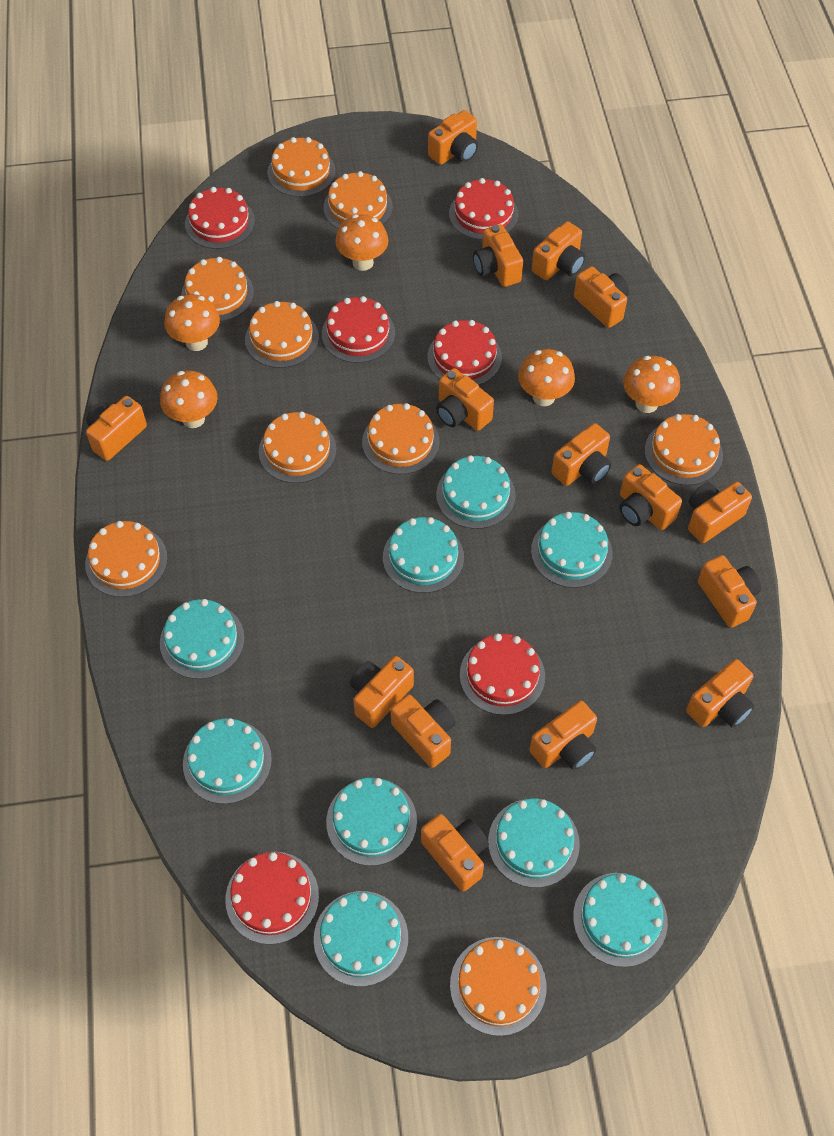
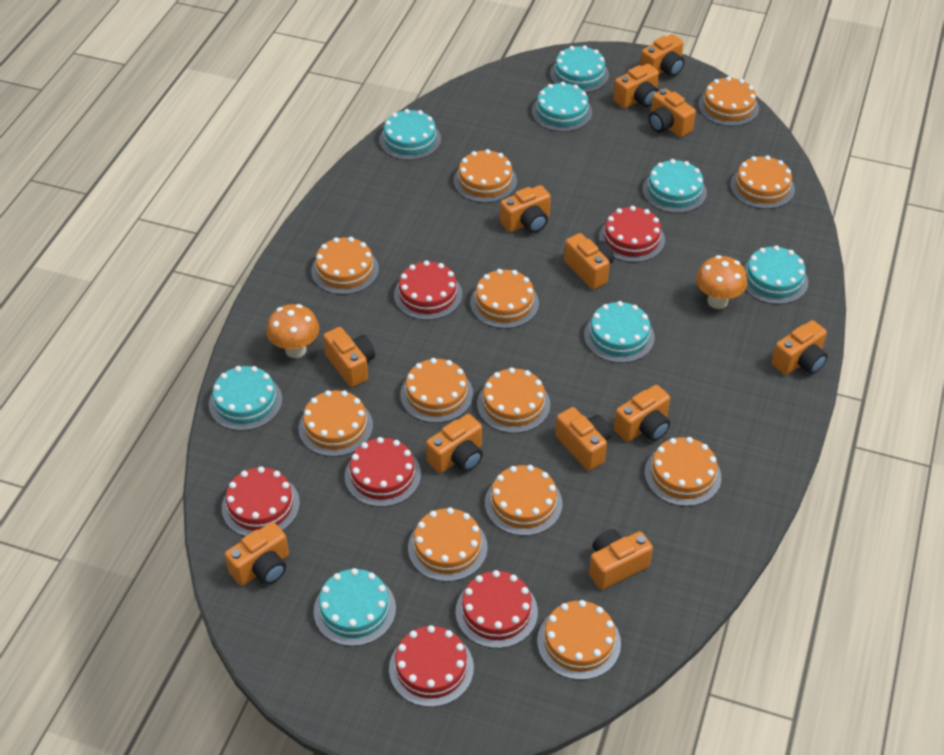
orange cake: 9 -> 12
orange camera: 15 -> 12
orange mushroom: 5 -> 2
turquoise cake: 9 -> 8

